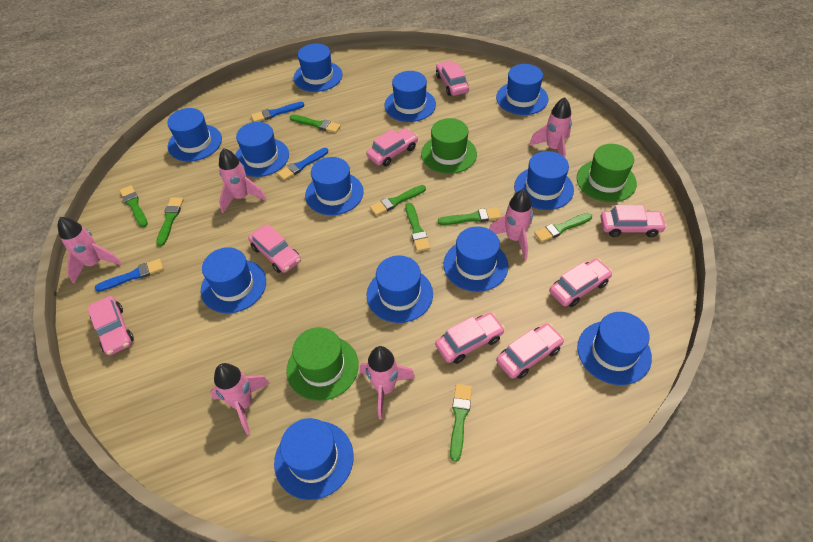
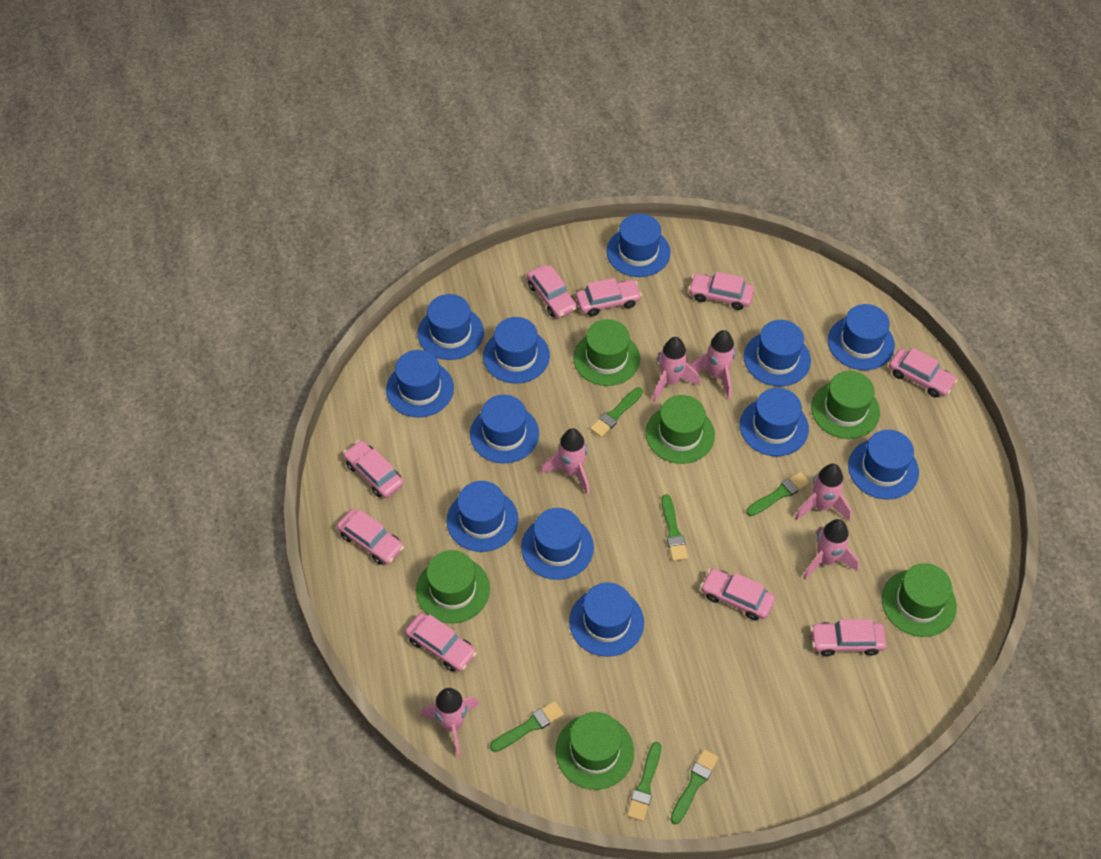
blue brush: 3 -> 0
green brush: 8 -> 6
green hat: 3 -> 6
pink car: 8 -> 9

